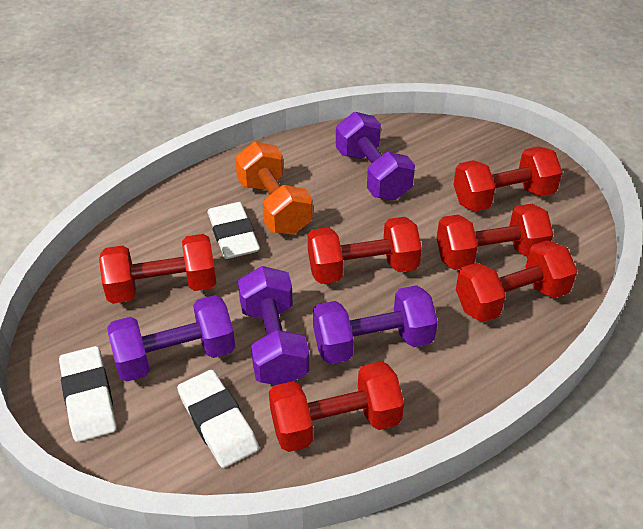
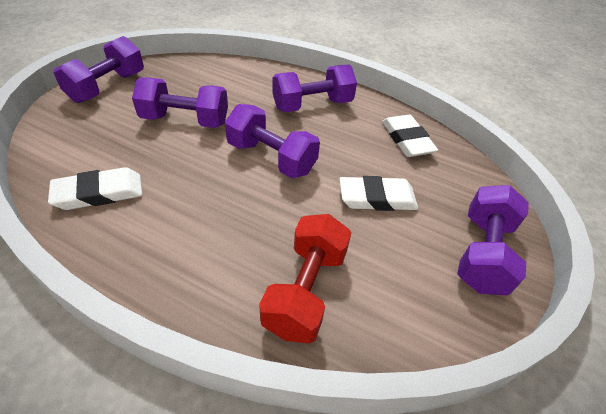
orange dumbbell: 1 -> 0
purple dumbbell: 4 -> 5
red dumbbell: 6 -> 1

